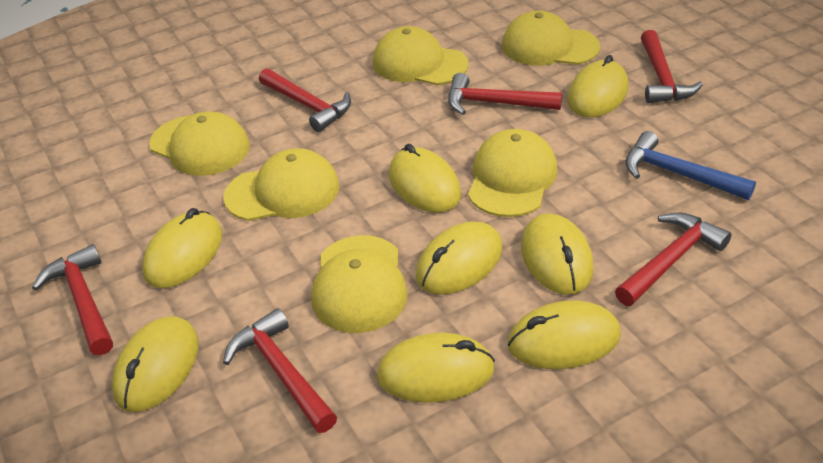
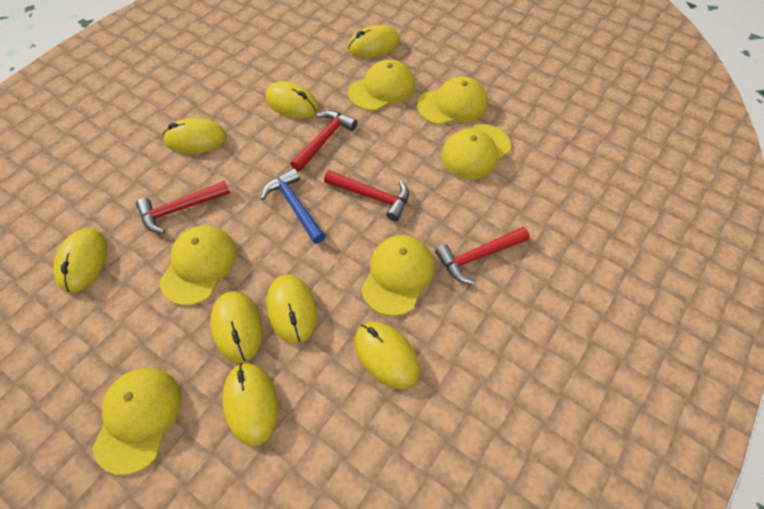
red hammer: 6 -> 4

